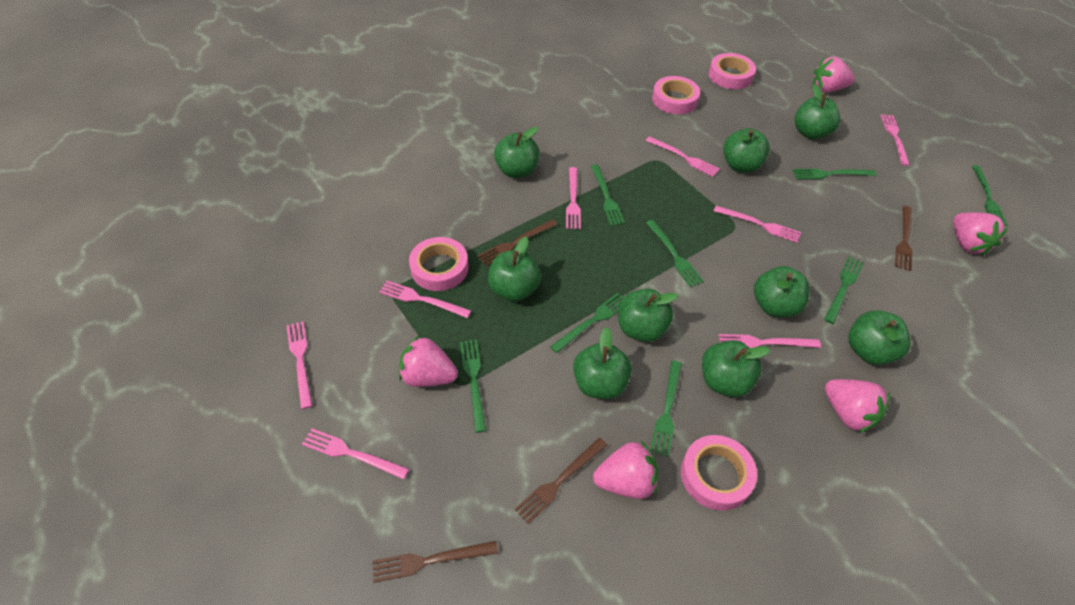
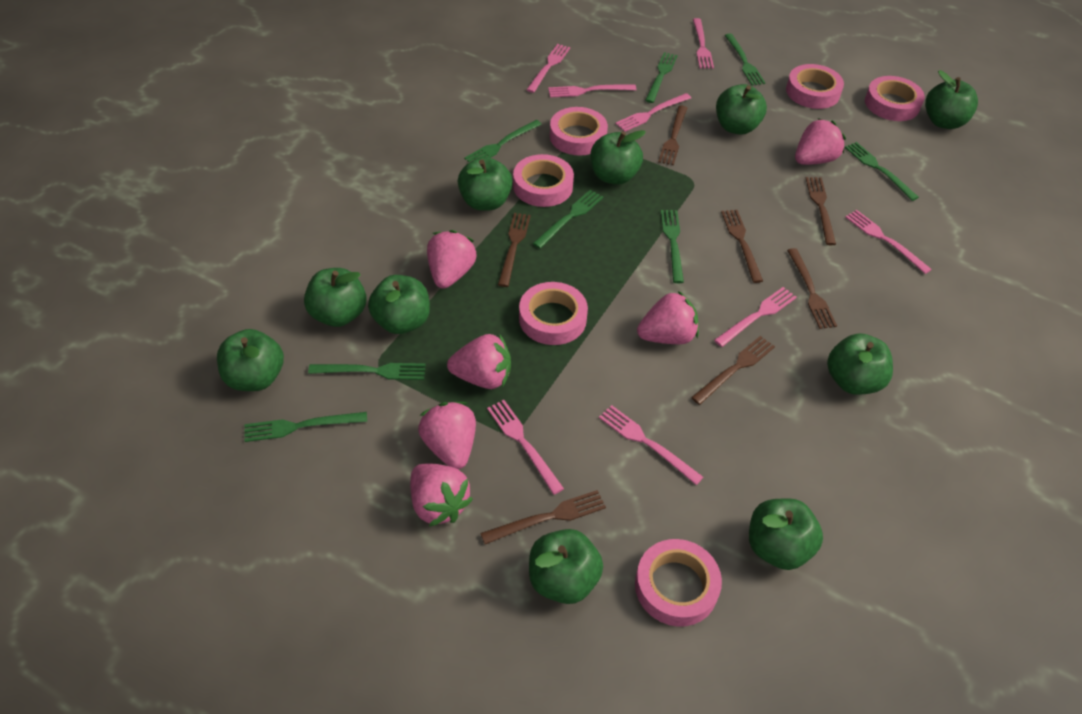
brown fork: 4 -> 7
green apple: 9 -> 10
pink strawberry: 5 -> 6
pink tape: 4 -> 6

